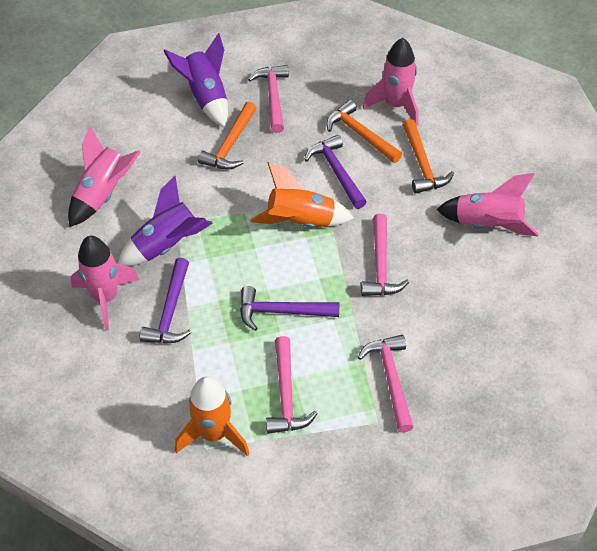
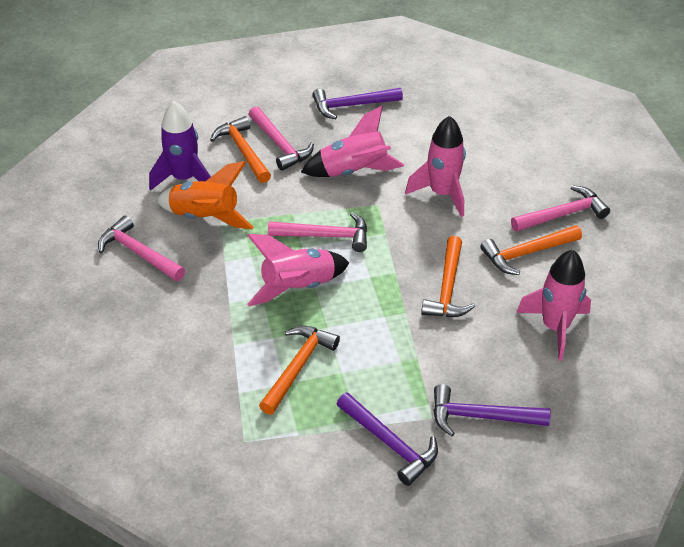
orange hammer: 3 -> 4
orange rocket: 2 -> 1
purple rocket: 2 -> 1

